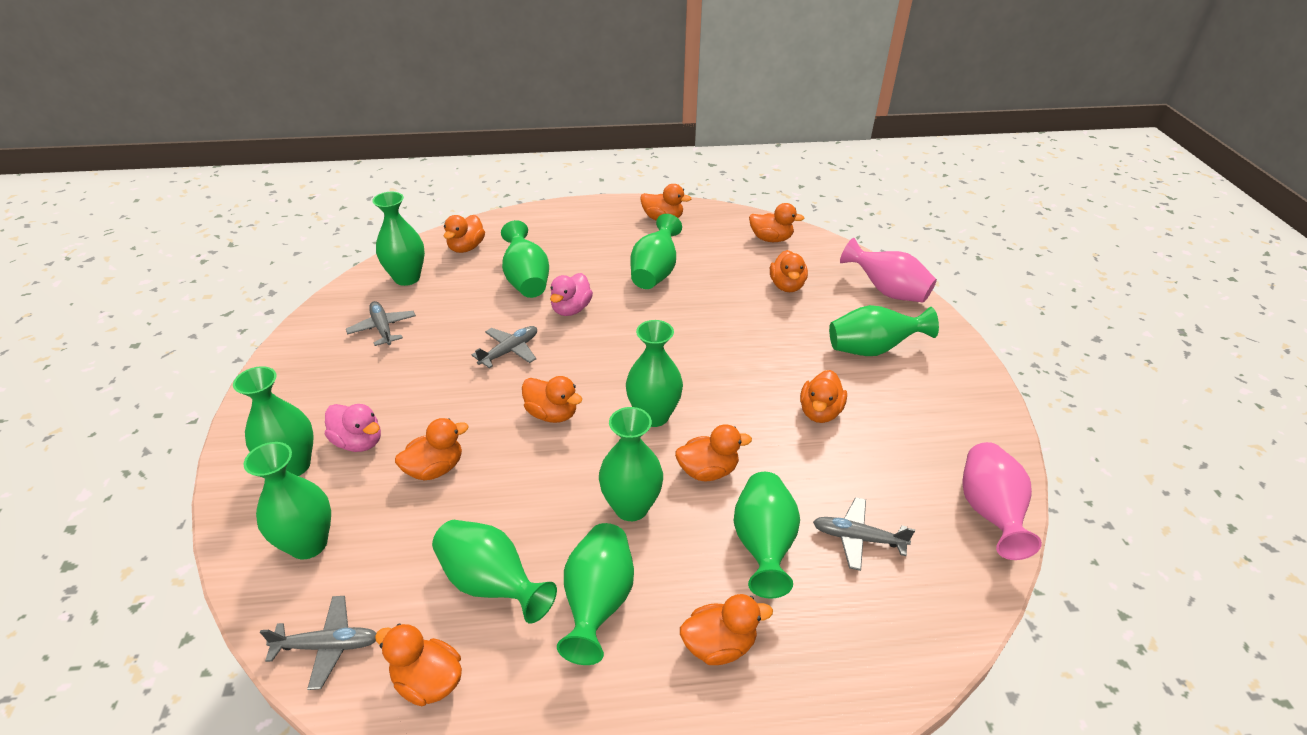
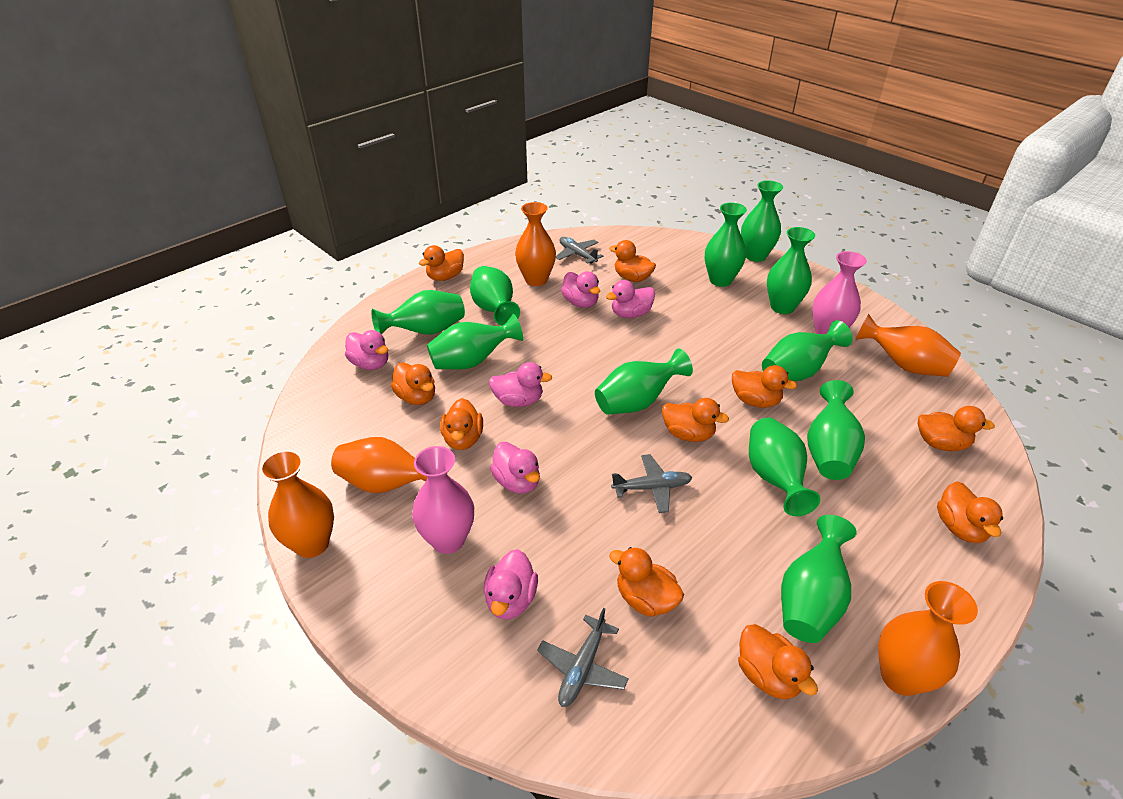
grey plane: 4 -> 3
orange vase: 0 -> 5
pink duck: 2 -> 6

